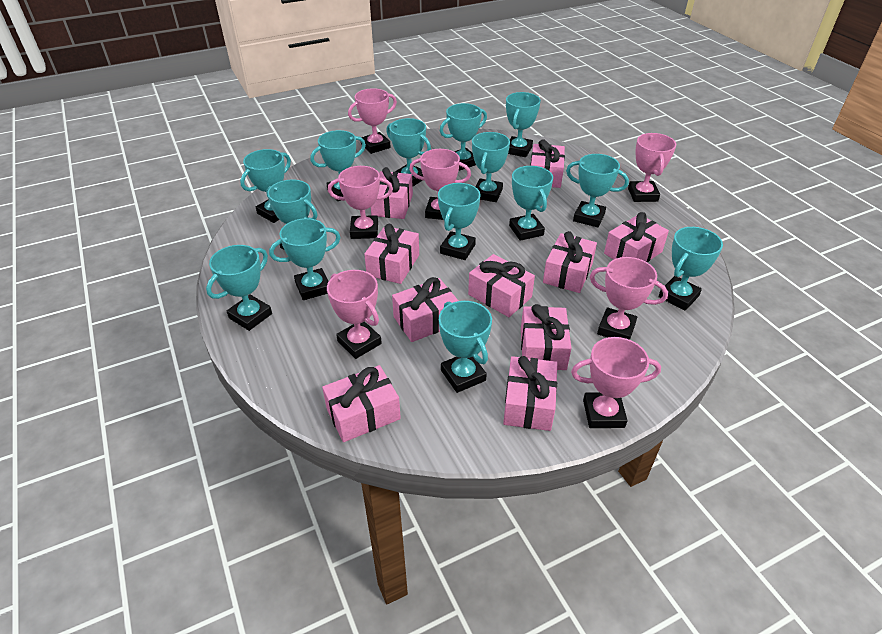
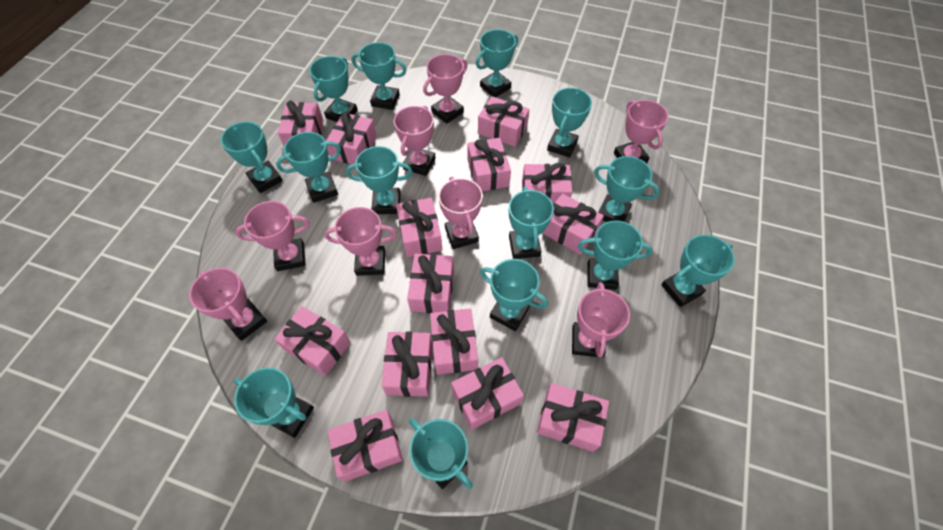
pink gift: 10 -> 14
pink trophy: 7 -> 8

